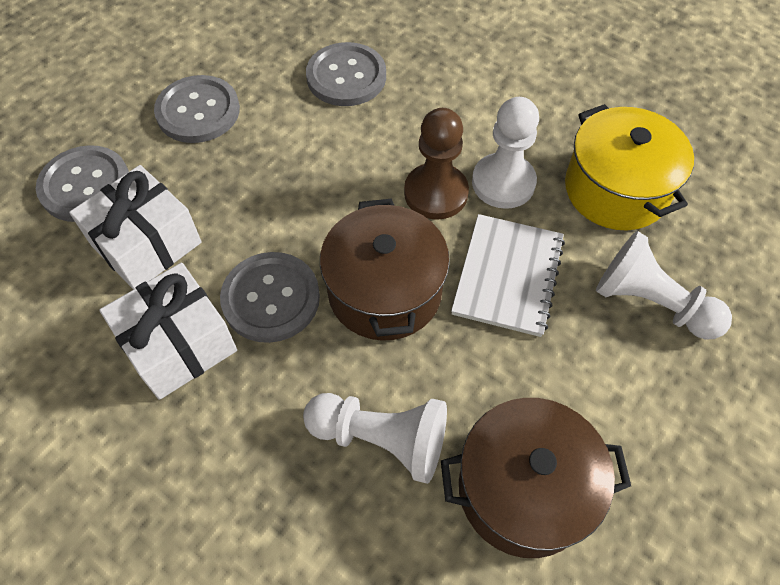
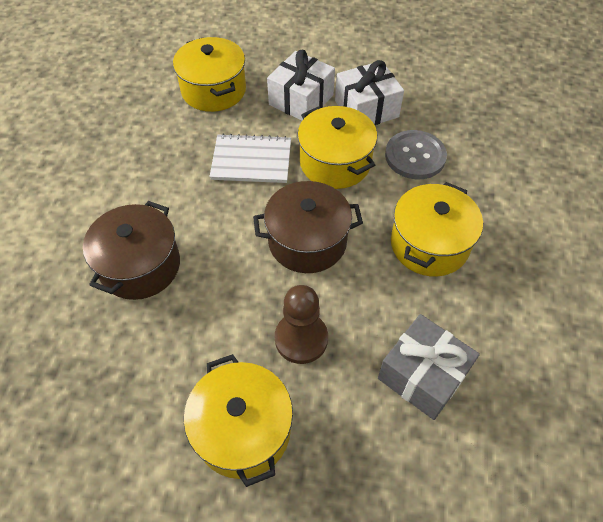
grey button: 4 -> 1
grey gift: 0 -> 1
white pawn: 3 -> 0
yellow pot: 1 -> 4

